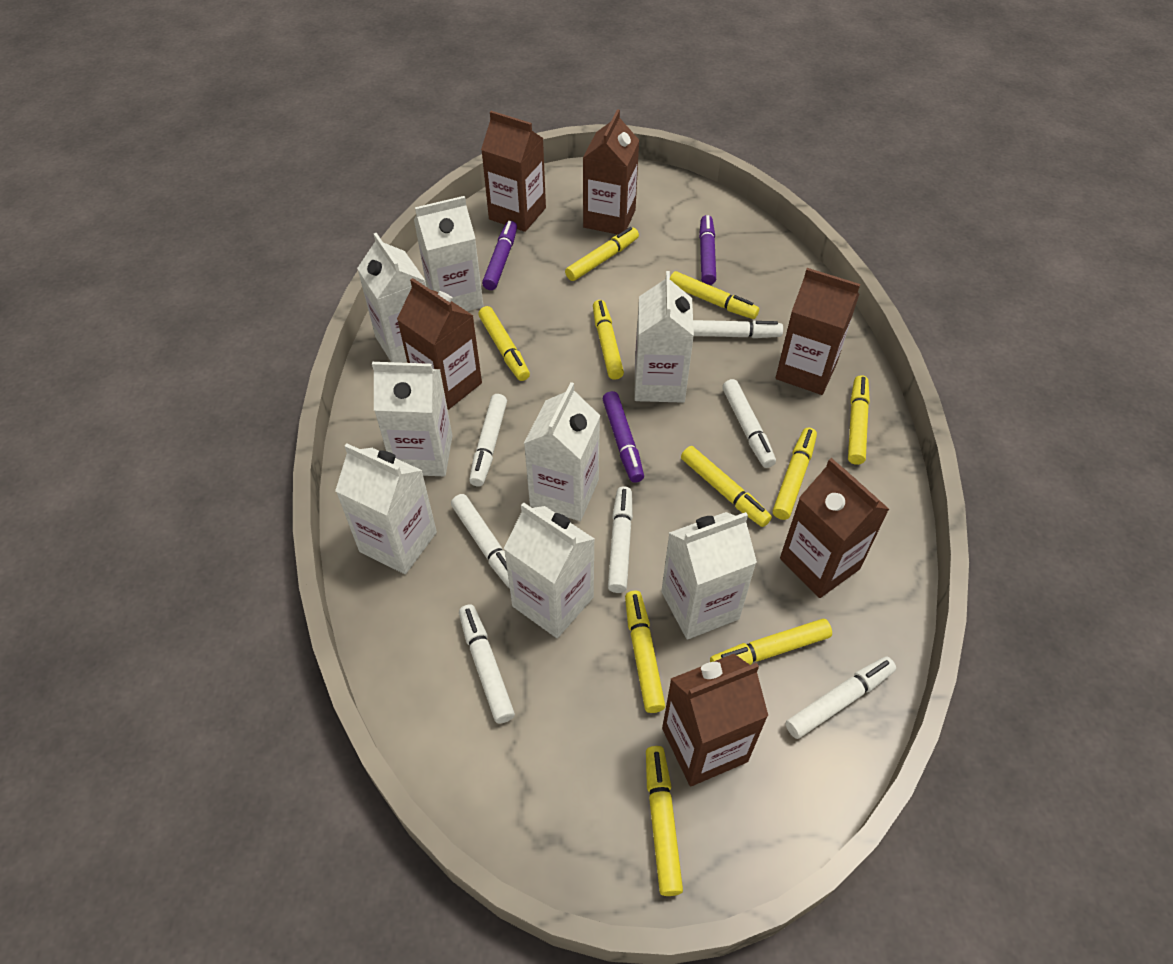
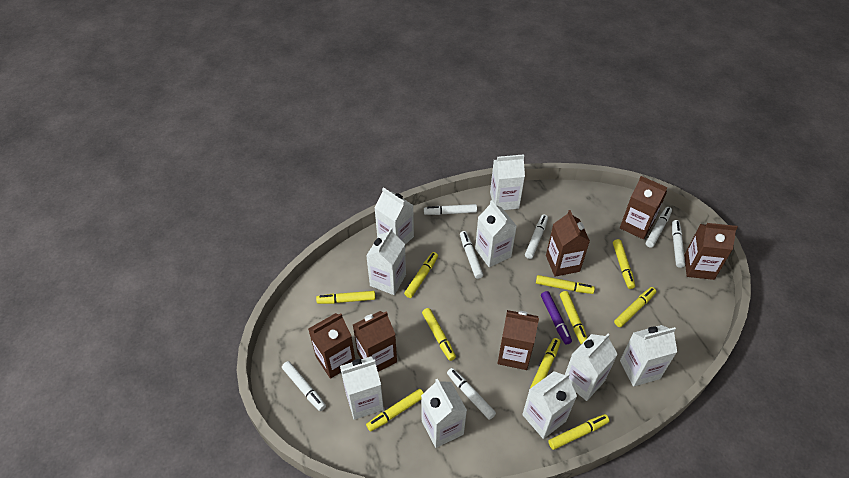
purple marker: 3 -> 1
white carton: 8 -> 9

